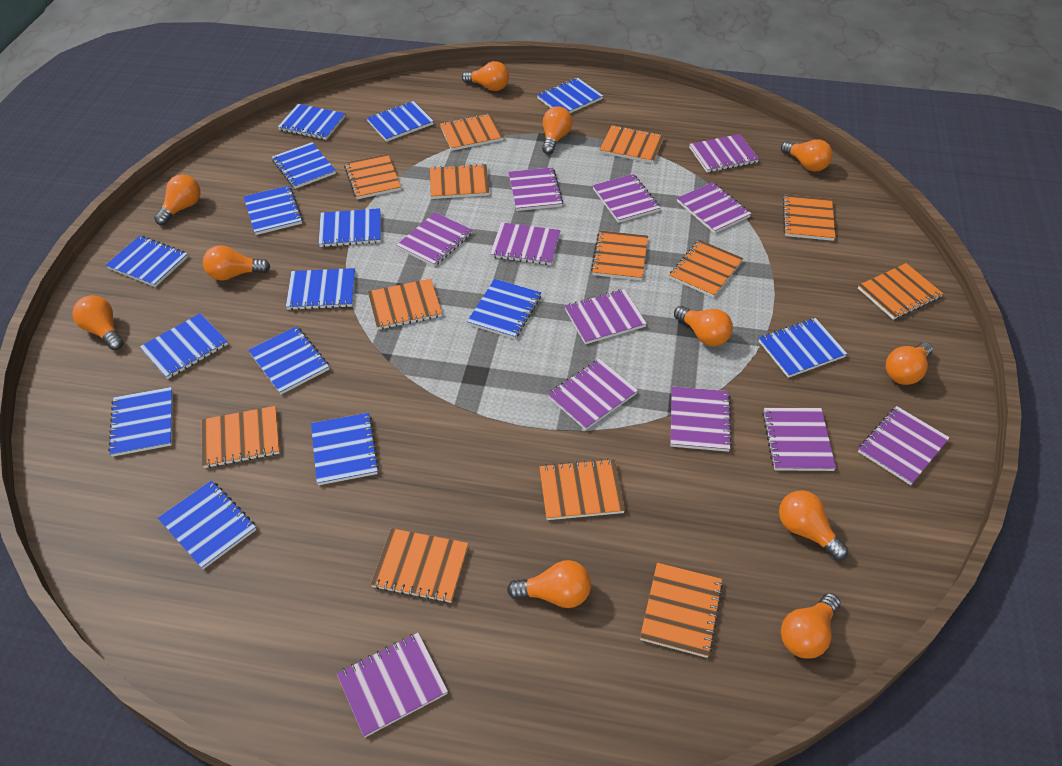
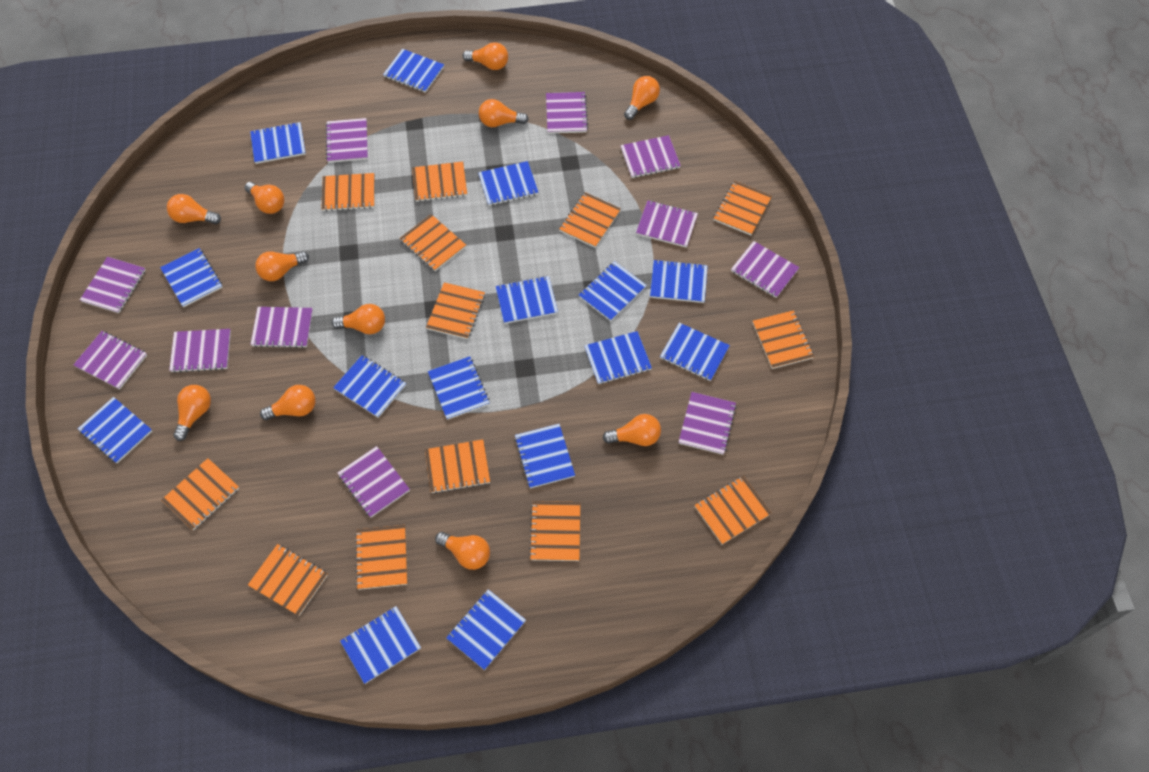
purple notebook: 12 -> 11

